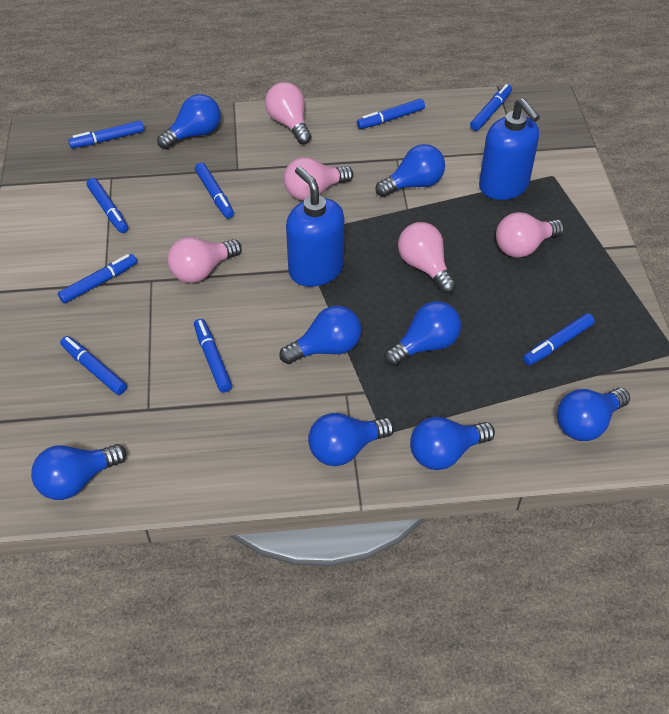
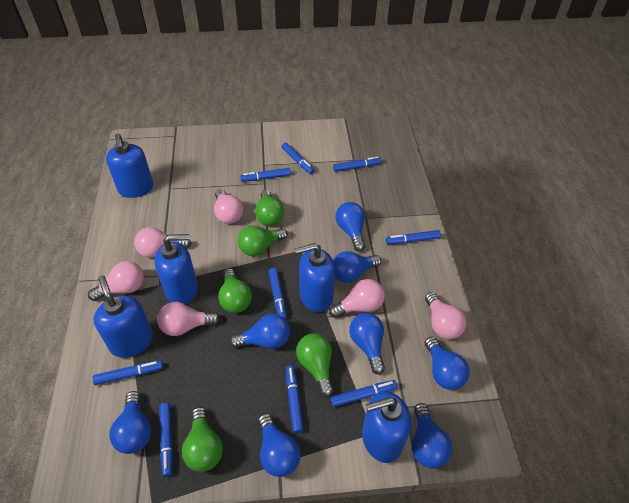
blue soap dispenser: 2 -> 5
green light bulb: 0 -> 5
pink light bulb: 5 -> 6

